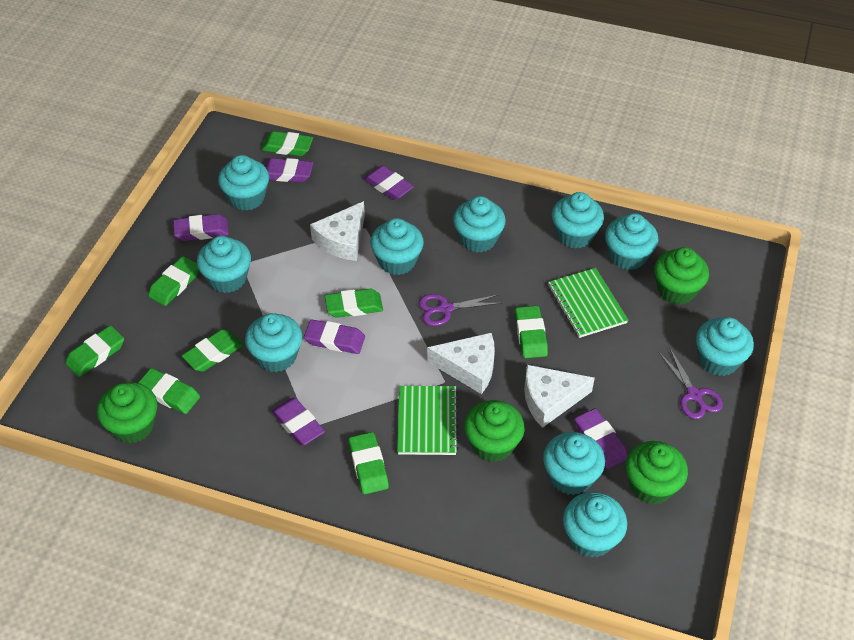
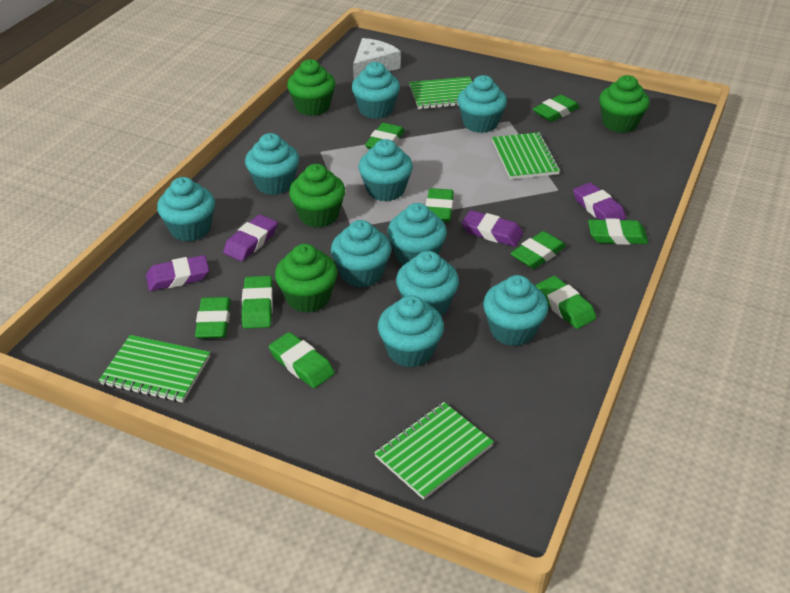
green eraser: 8 -> 9
green notebook: 2 -> 4
purple eraser: 6 -> 4
purple scissors: 2 -> 0
white cheese: 3 -> 1

